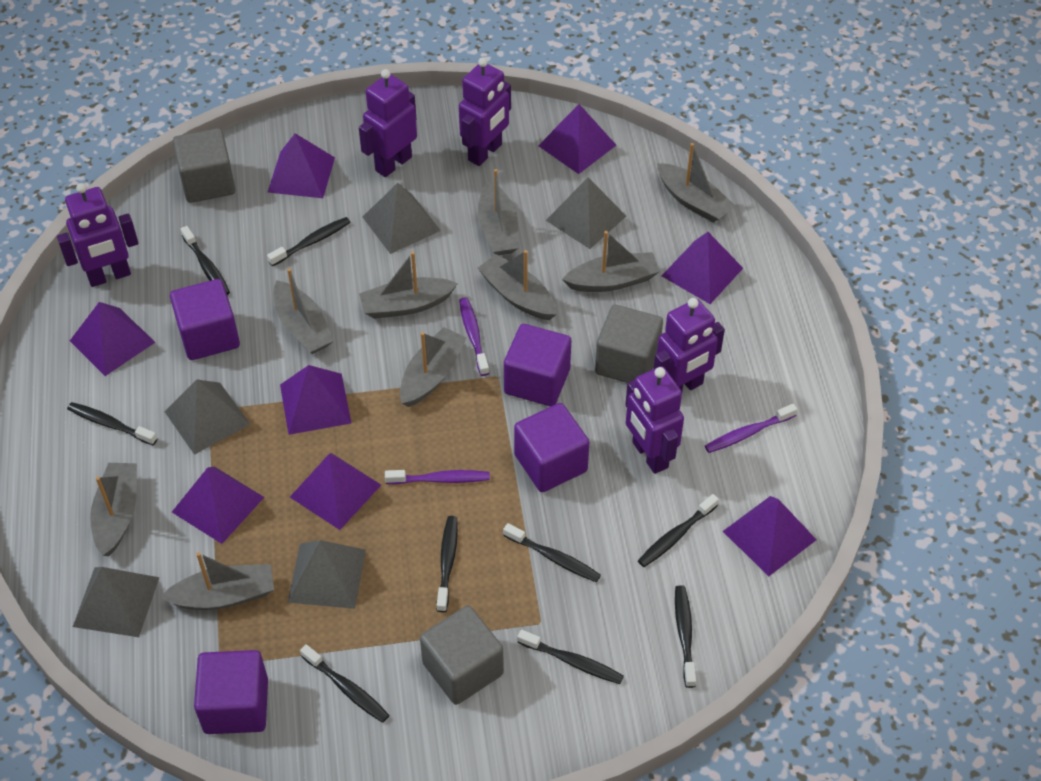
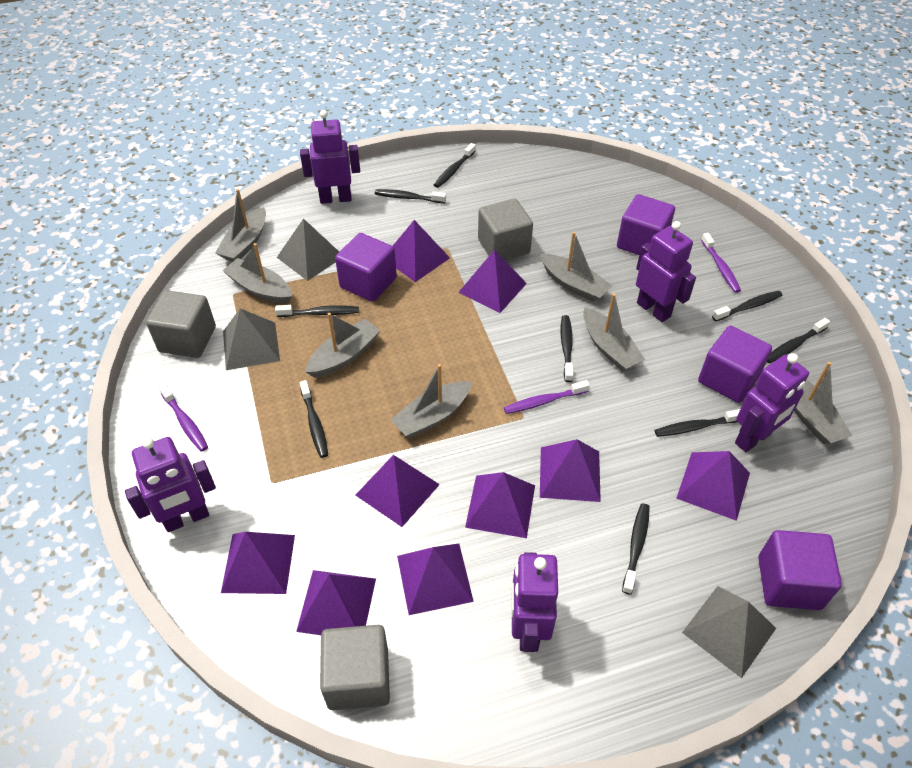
grey boat: 9 -> 7
grey pyramid: 5 -> 3
purple pyramid: 8 -> 9

